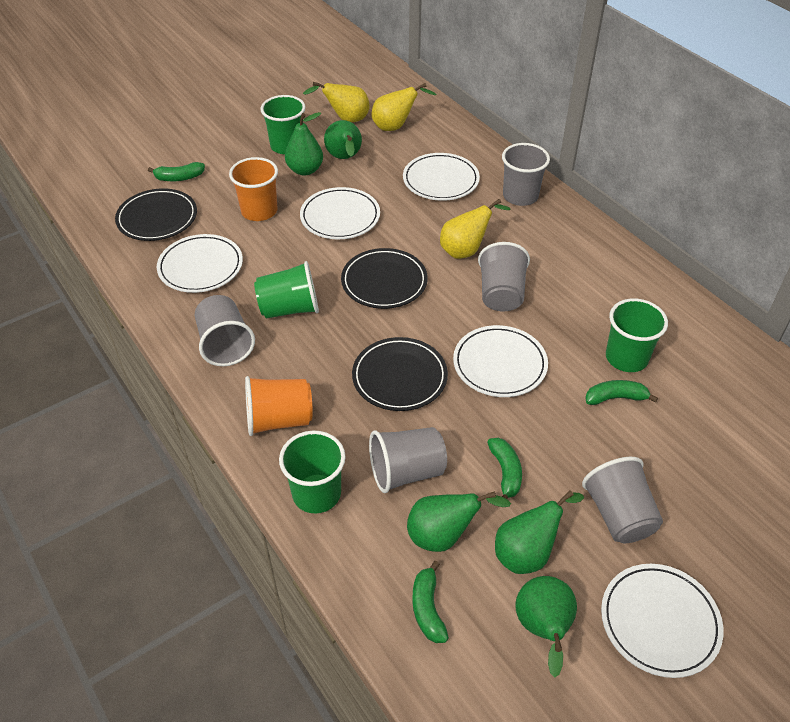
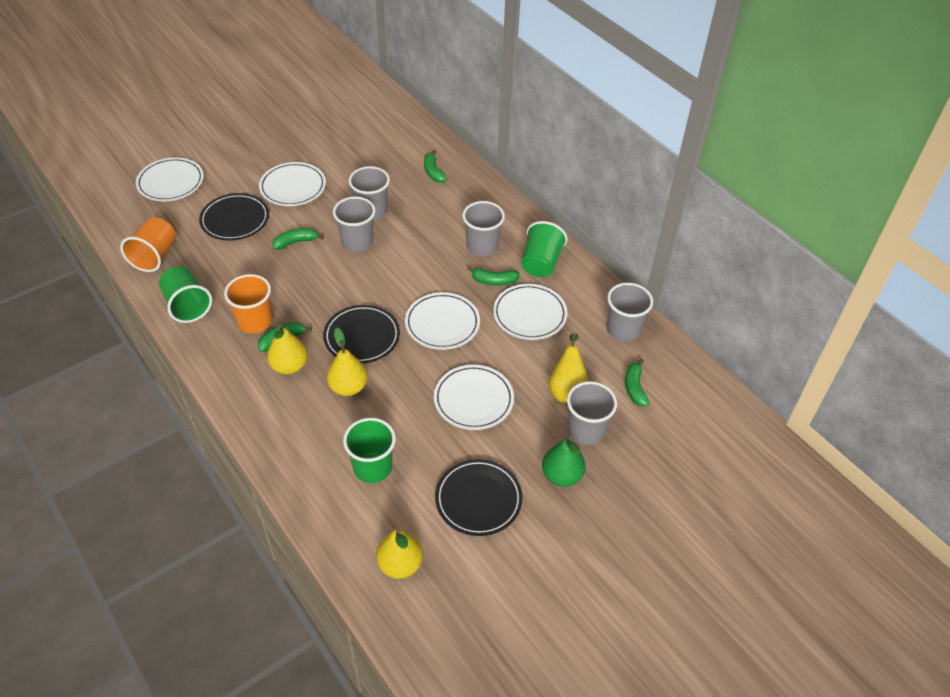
green banana: 4 -> 5
green cup: 4 -> 3
green pear: 5 -> 1
yellow pear: 3 -> 4

